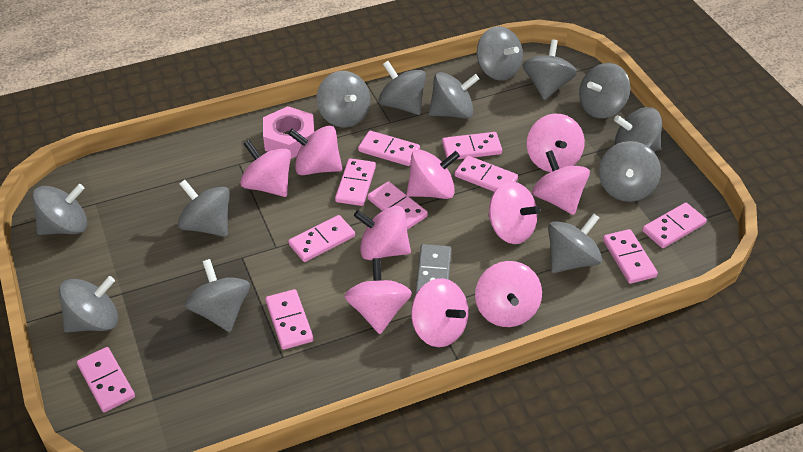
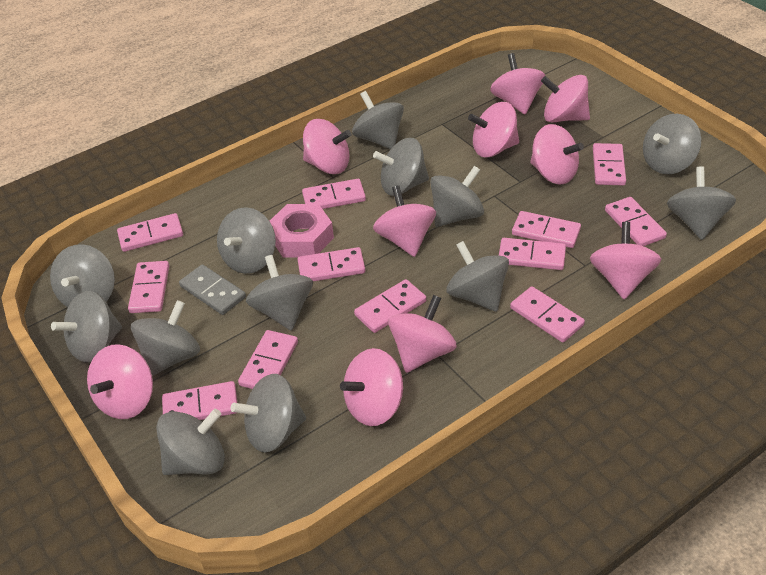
pink domino: 10 -> 12

